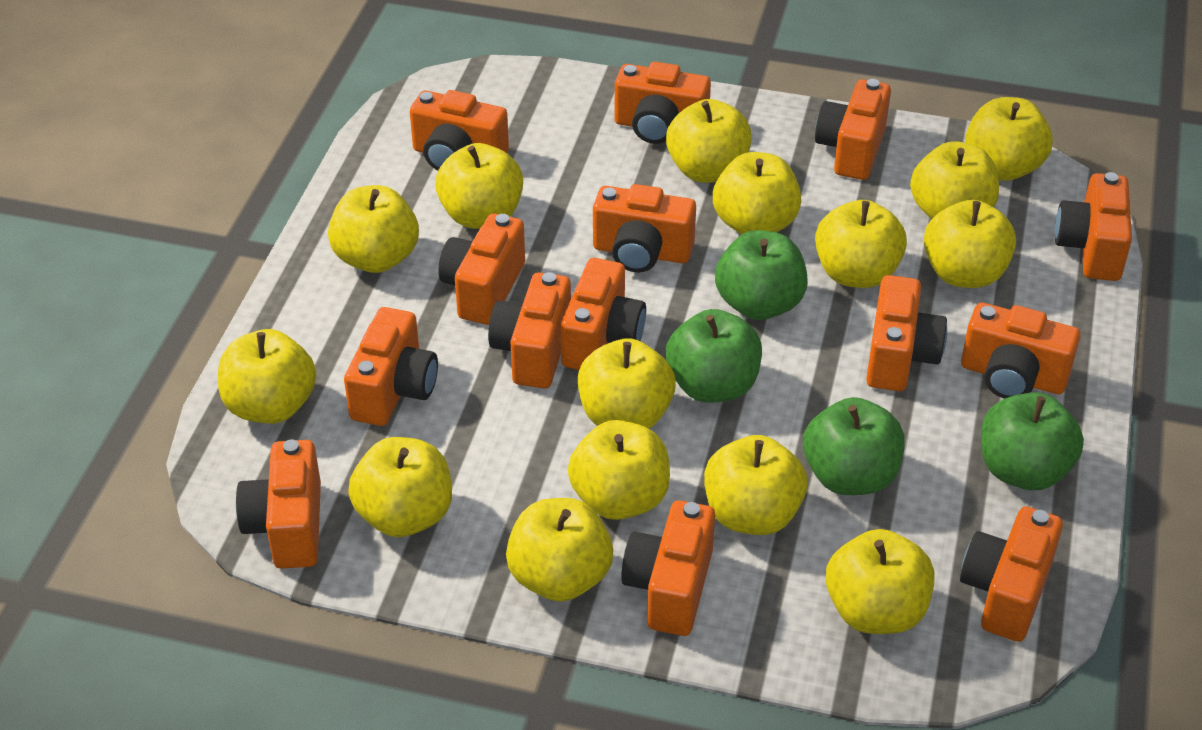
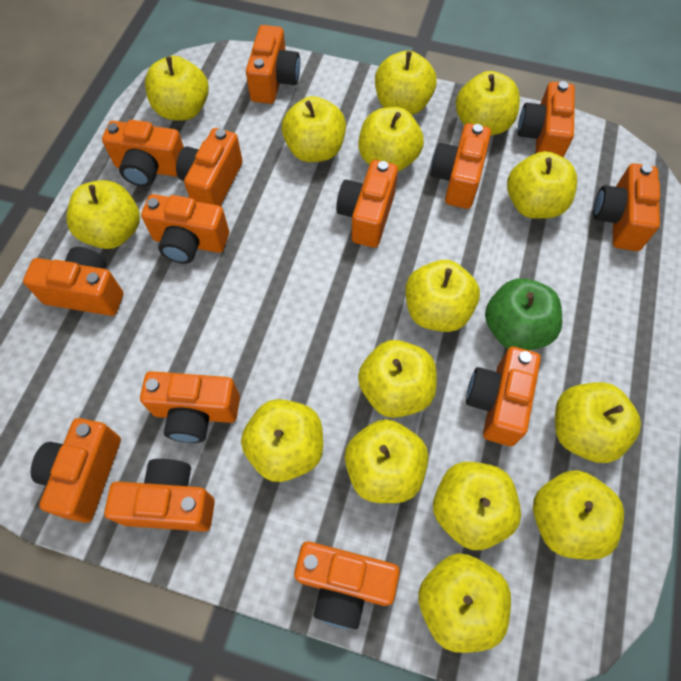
green apple: 4 -> 1

